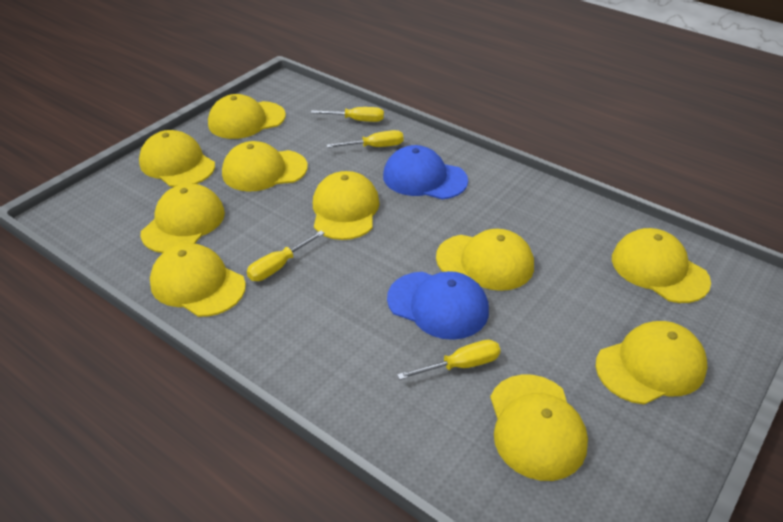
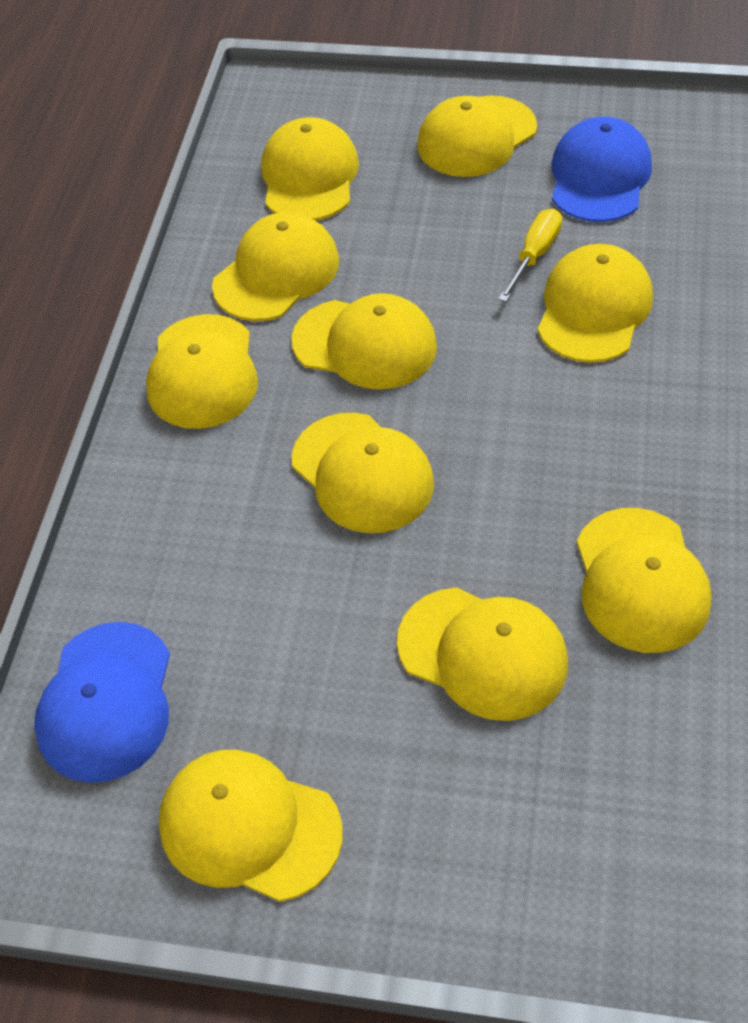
yellow screwdriver: 4 -> 1

